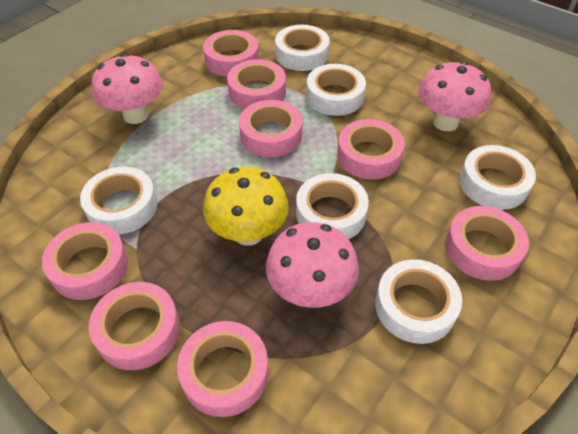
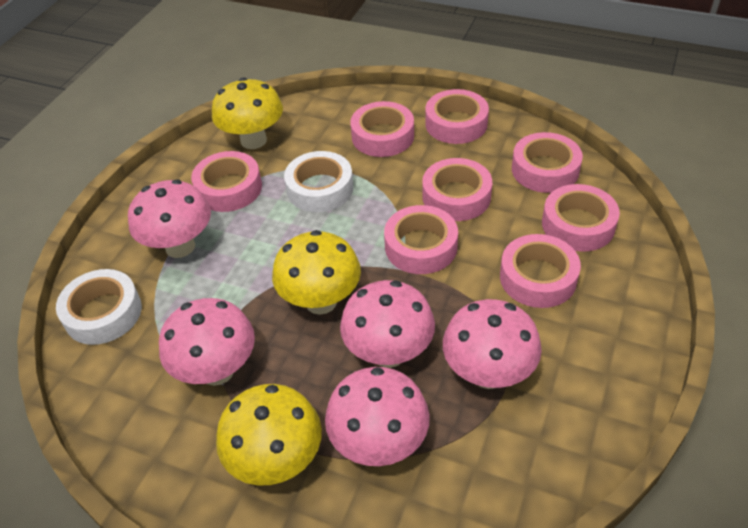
pink mushroom: 3 -> 5
white tape: 6 -> 2
yellow mushroom: 1 -> 3

